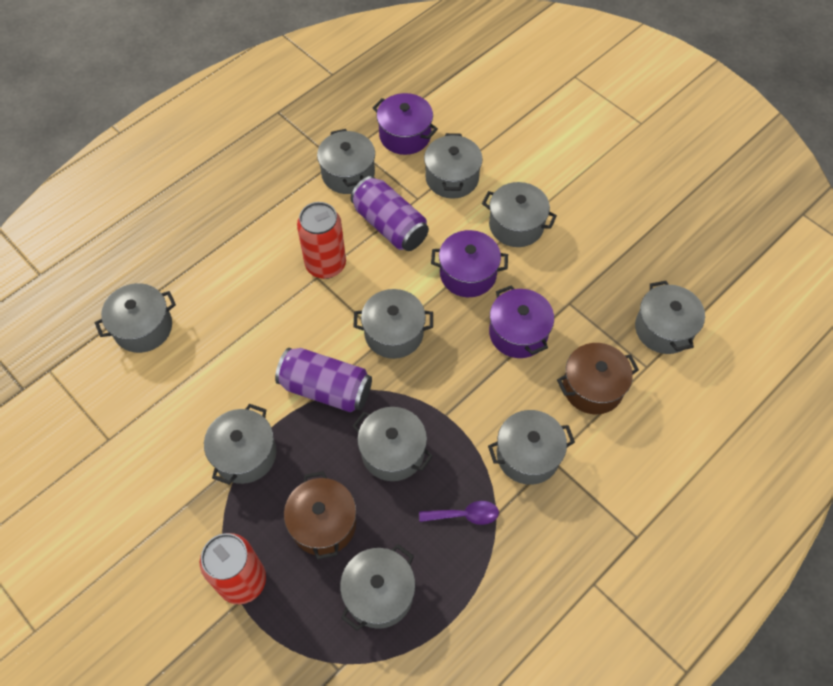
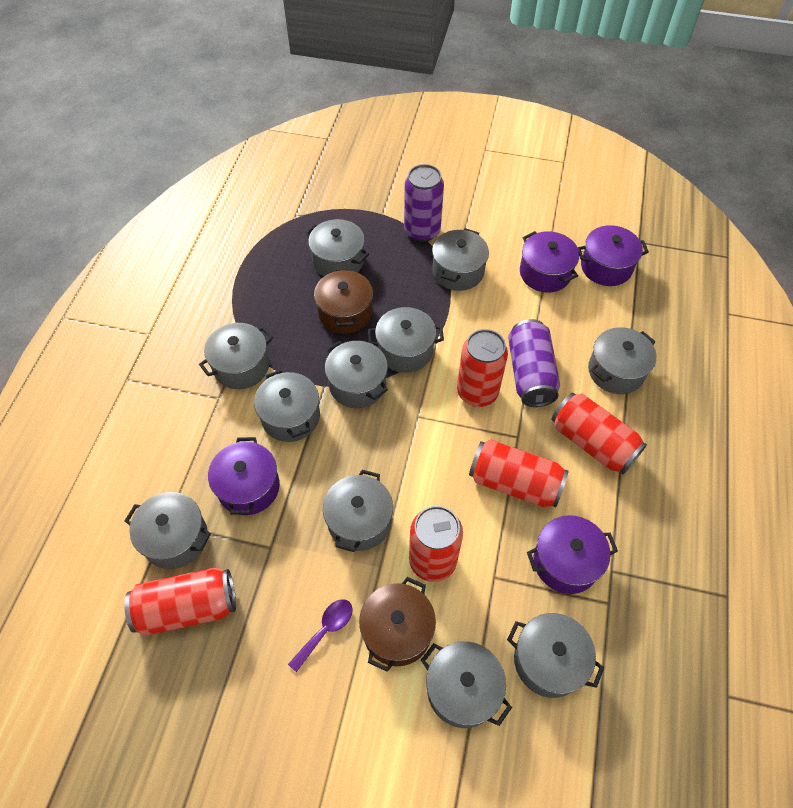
grey pot: 10 -> 11
purple pot: 3 -> 4
red can: 2 -> 5

